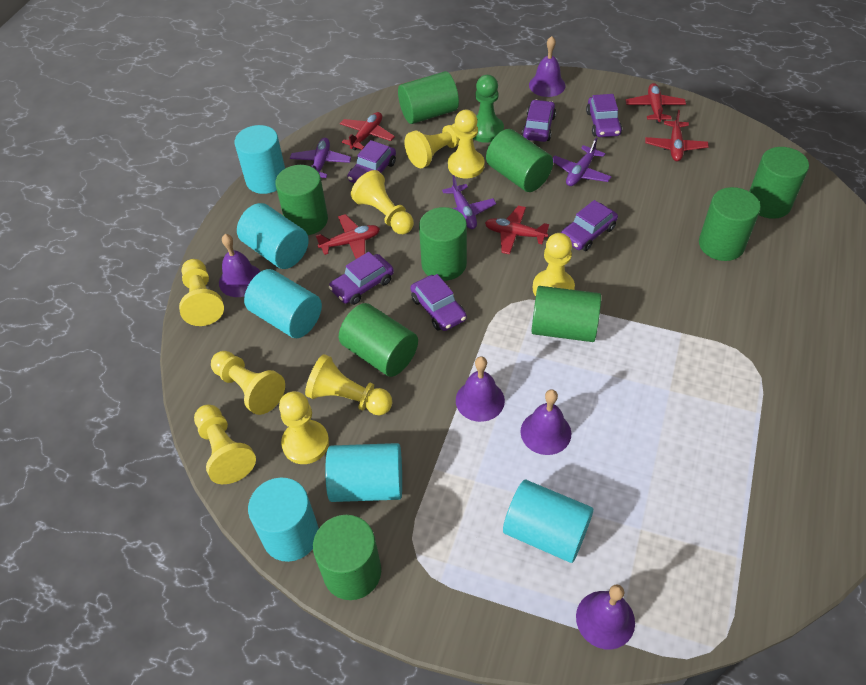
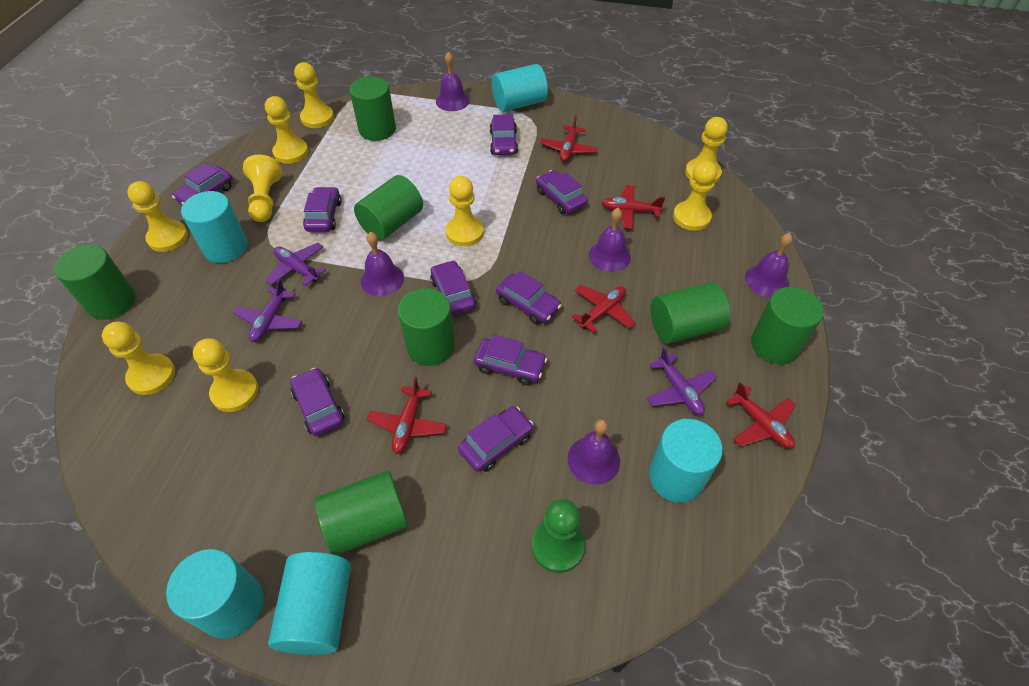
green cylinder: 9 -> 7
purple car: 6 -> 9
turquoise cylinder: 6 -> 5

